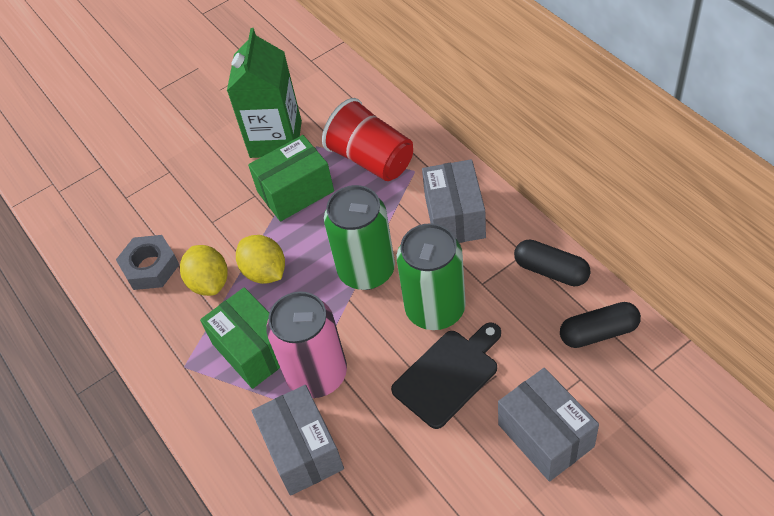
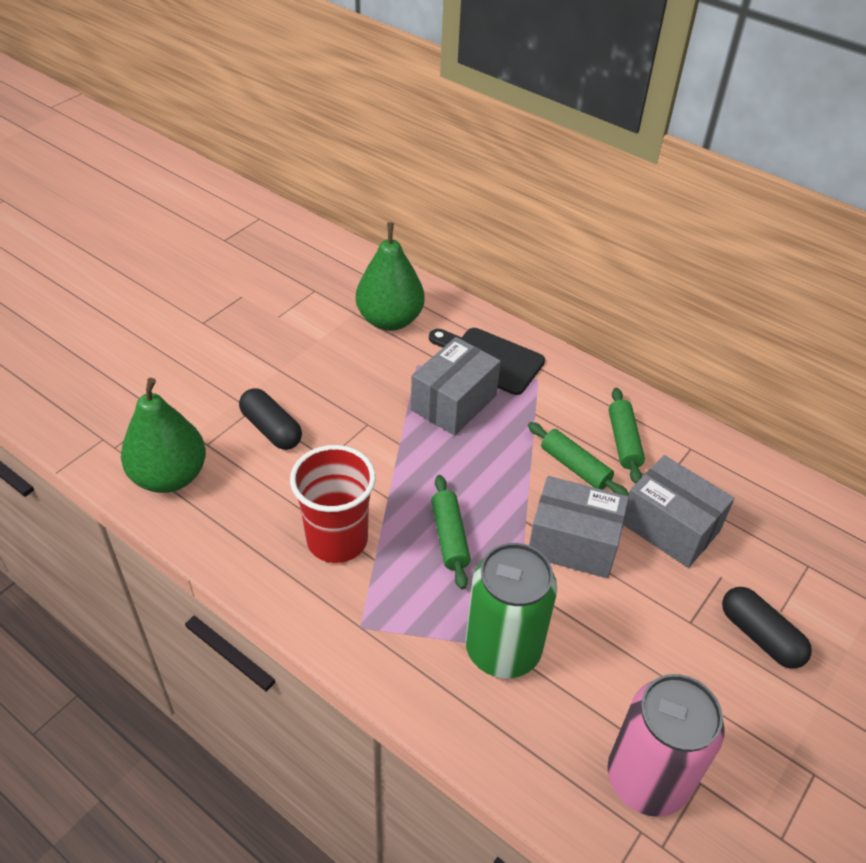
green box: 2 -> 0
green can: 2 -> 1
green carton: 1 -> 0
green pear: 0 -> 2
green rolling pin: 0 -> 3
grey nut: 1 -> 0
yellow lemon: 2 -> 0

